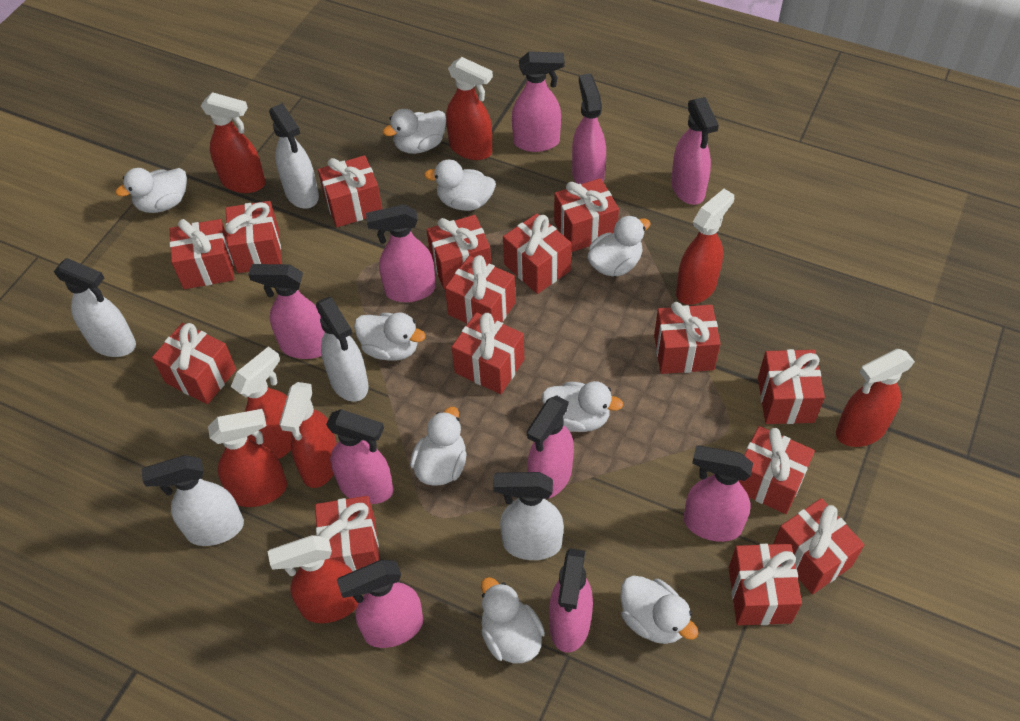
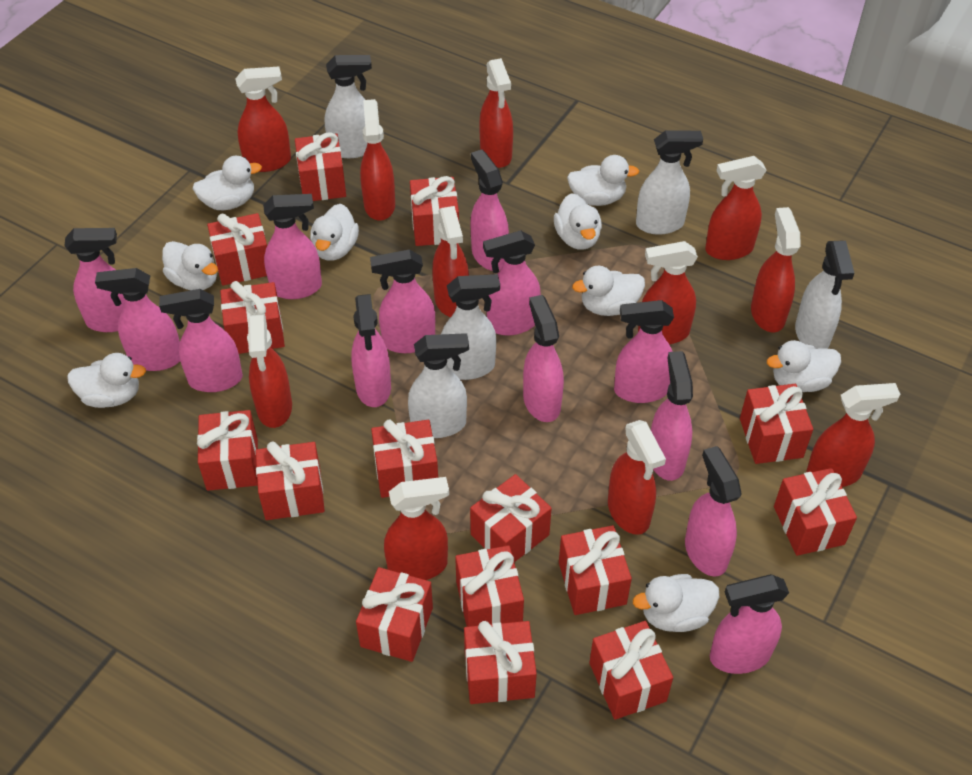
pink spray bottle: 10 -> 13
red spray bottle: 8 -> 11

